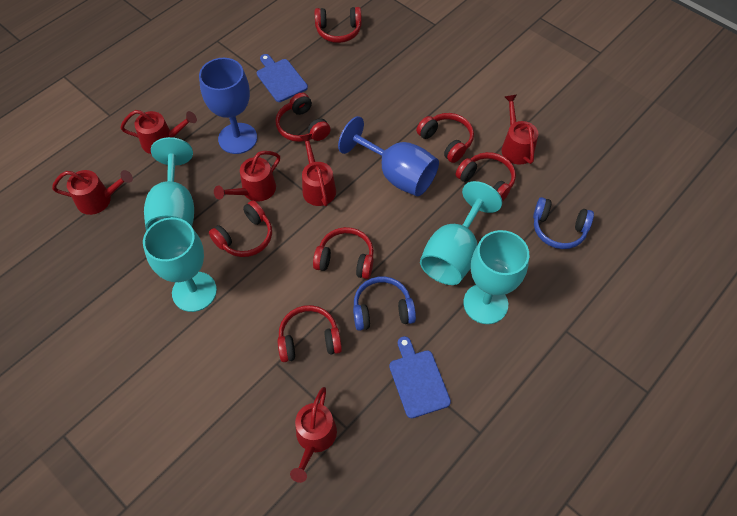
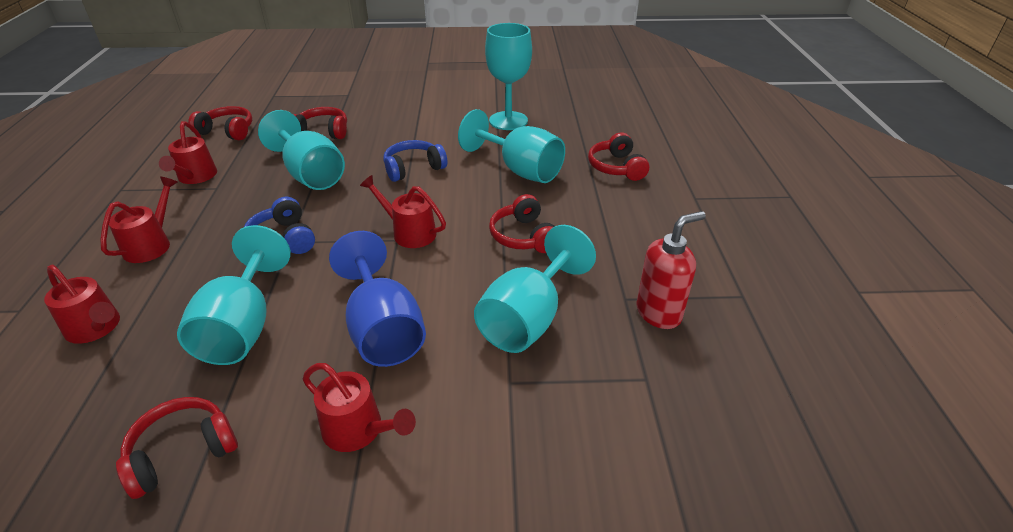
blue cutting board: 2 -> 0
blue goblet: 2 -> 1
red headphones: 7 -> 5
red soap dispenser: 0 -> 1
red watering can: 6 -> 5
turquoise goblet: 4 -> 5

